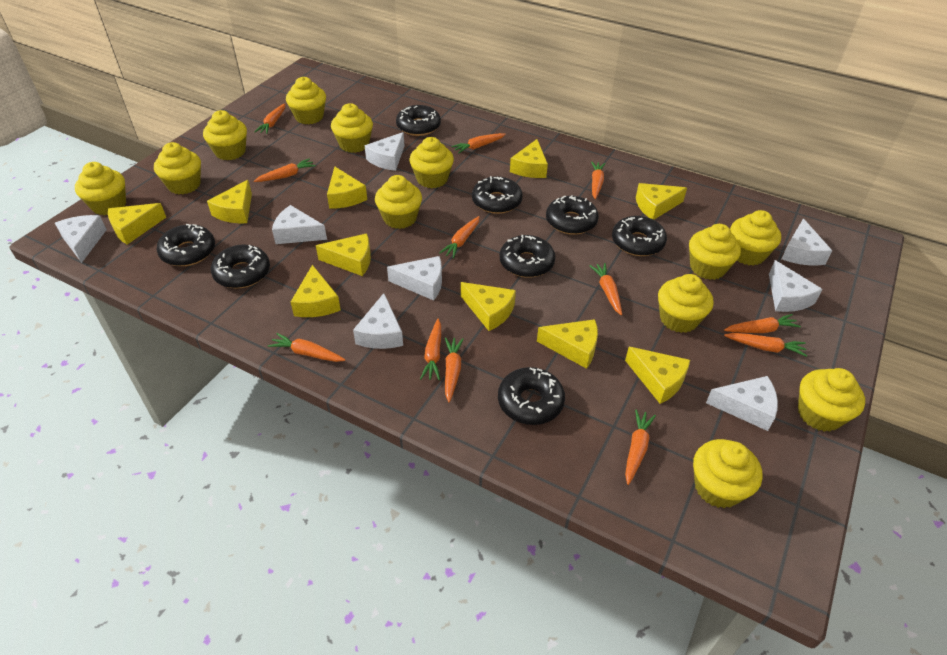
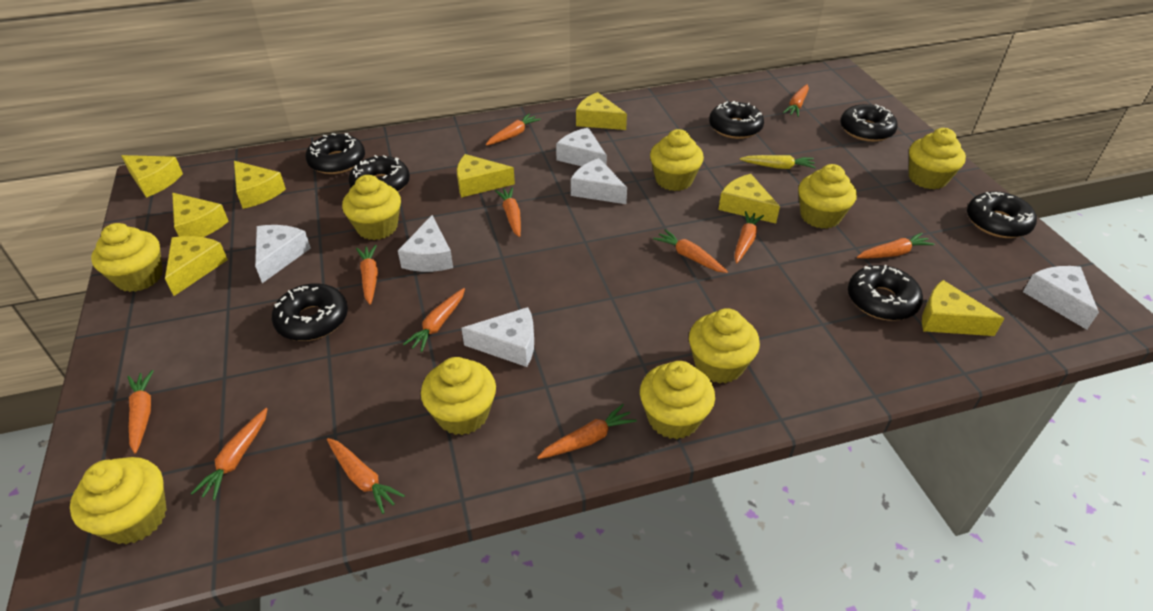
black donut: 8 -> 7
white cheese: 8 -> 6
yellow carrot: 0 -> 1
yellow cheese: 10 -> 8
yellow cupcake: 12 -> 9

